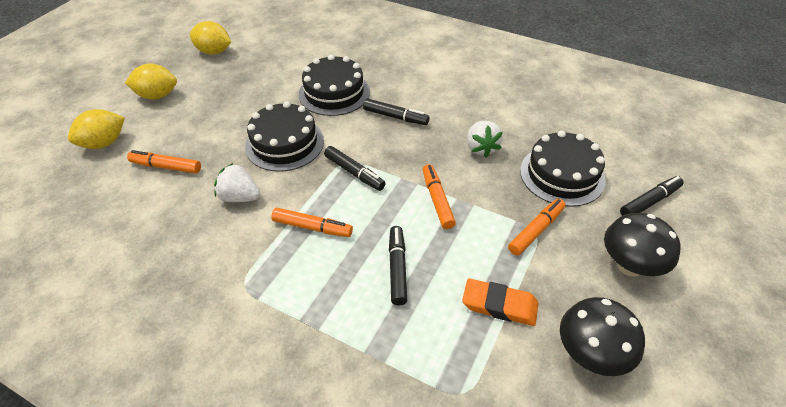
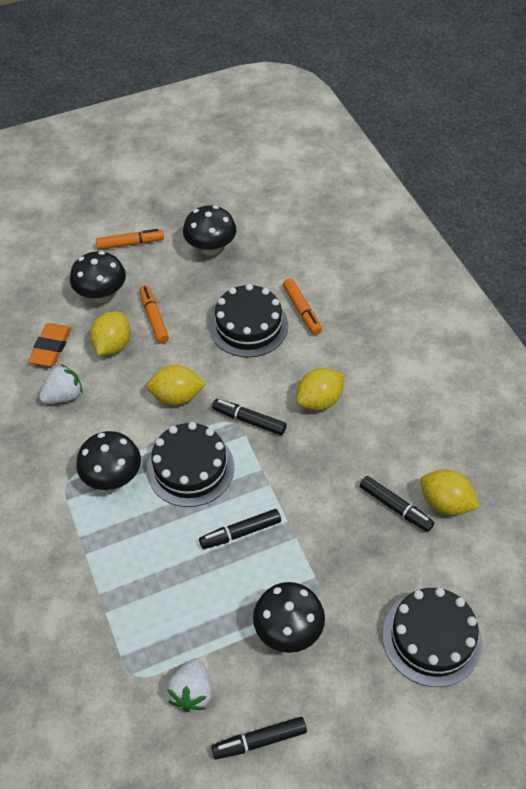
black mushroom: 2 -> 4
orange marker: 4 -> 3
yellow lemon: 3 -> 4

